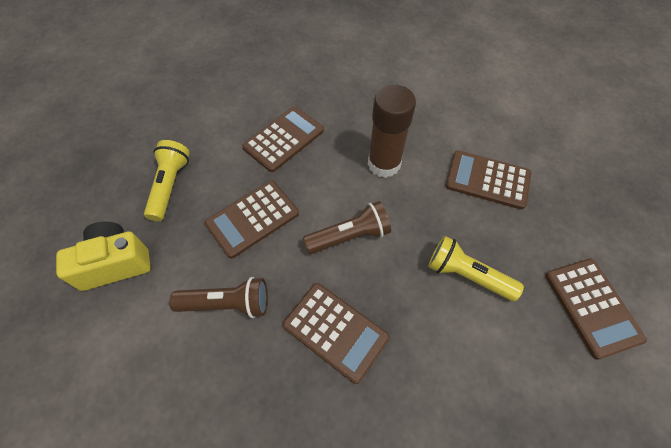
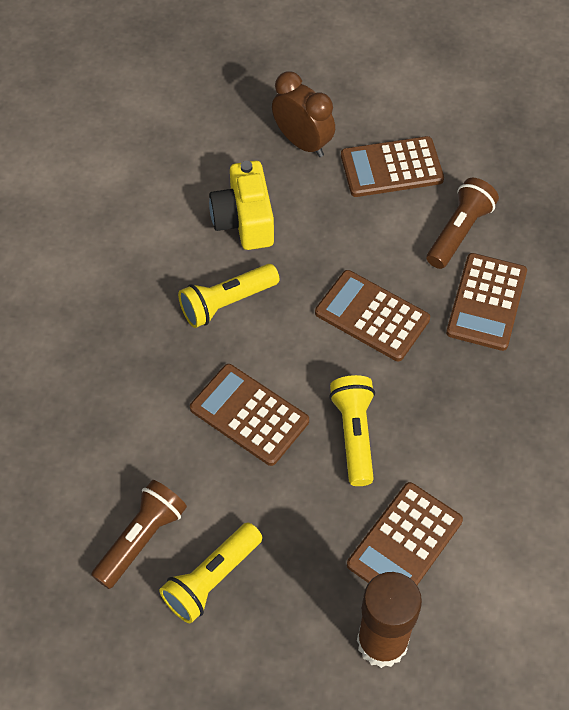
brown clock: 0 -> 1
yellow flashlight: 2 -> 3

